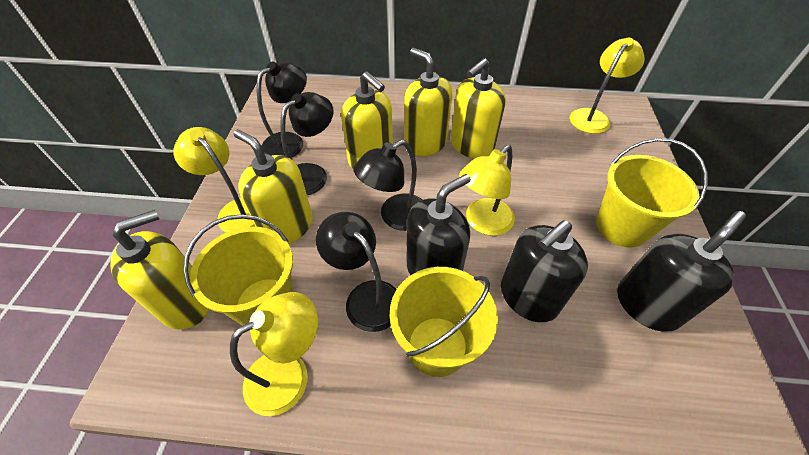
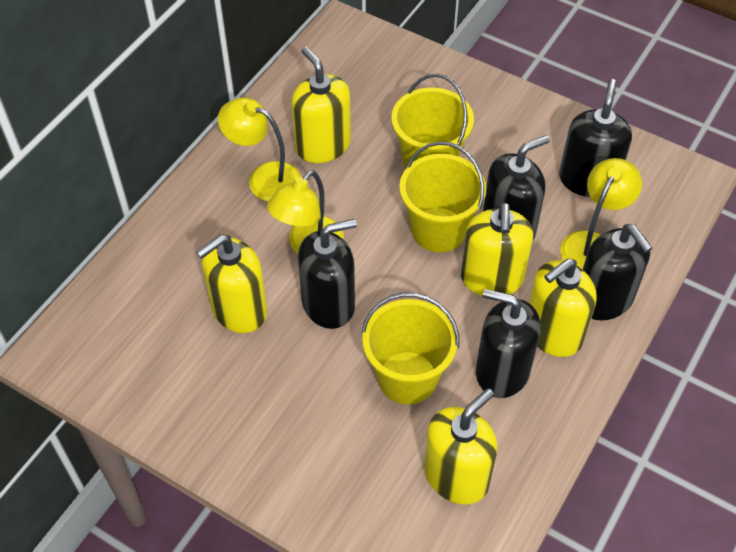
black lamp: 4 -> 0
black soap dispenser: 3 -> 5
yellow lamp: 4 -> 3

